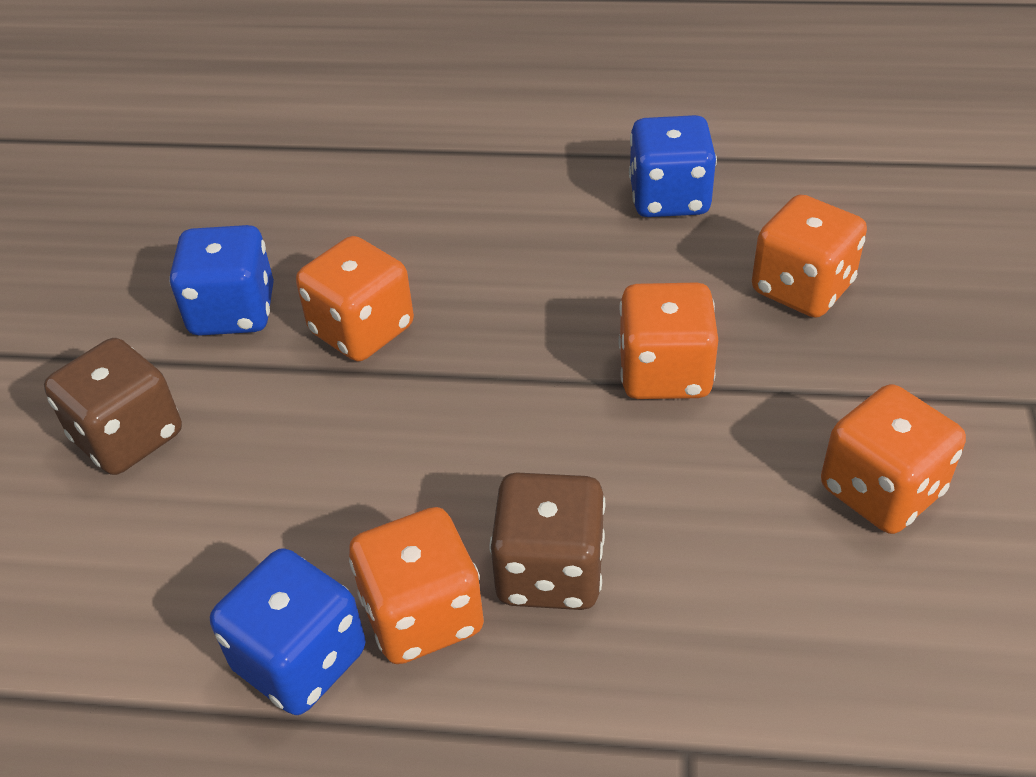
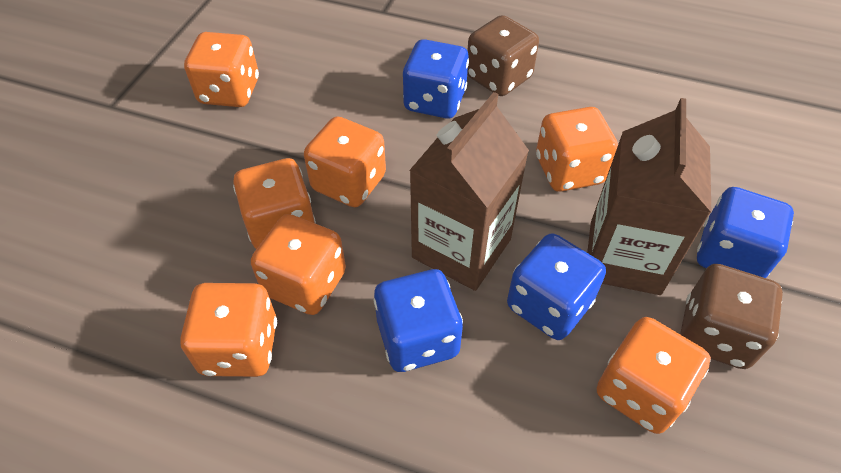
blue dice: 3 -> 4
brown carton: 0 -> 2
orange dice: 5 -> 7

